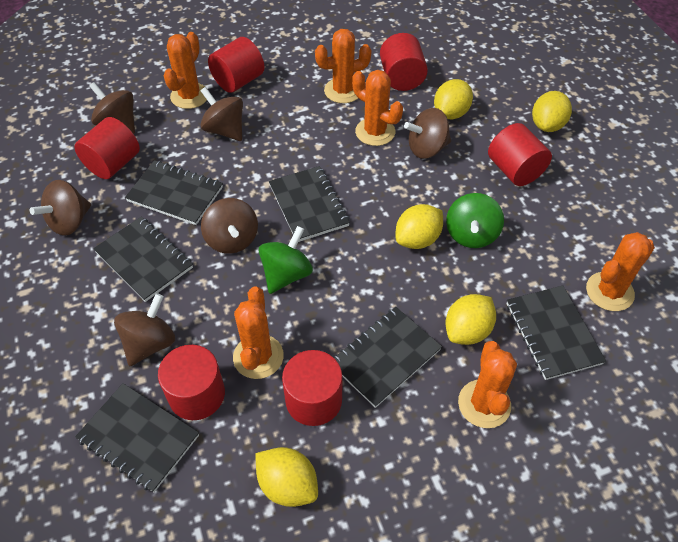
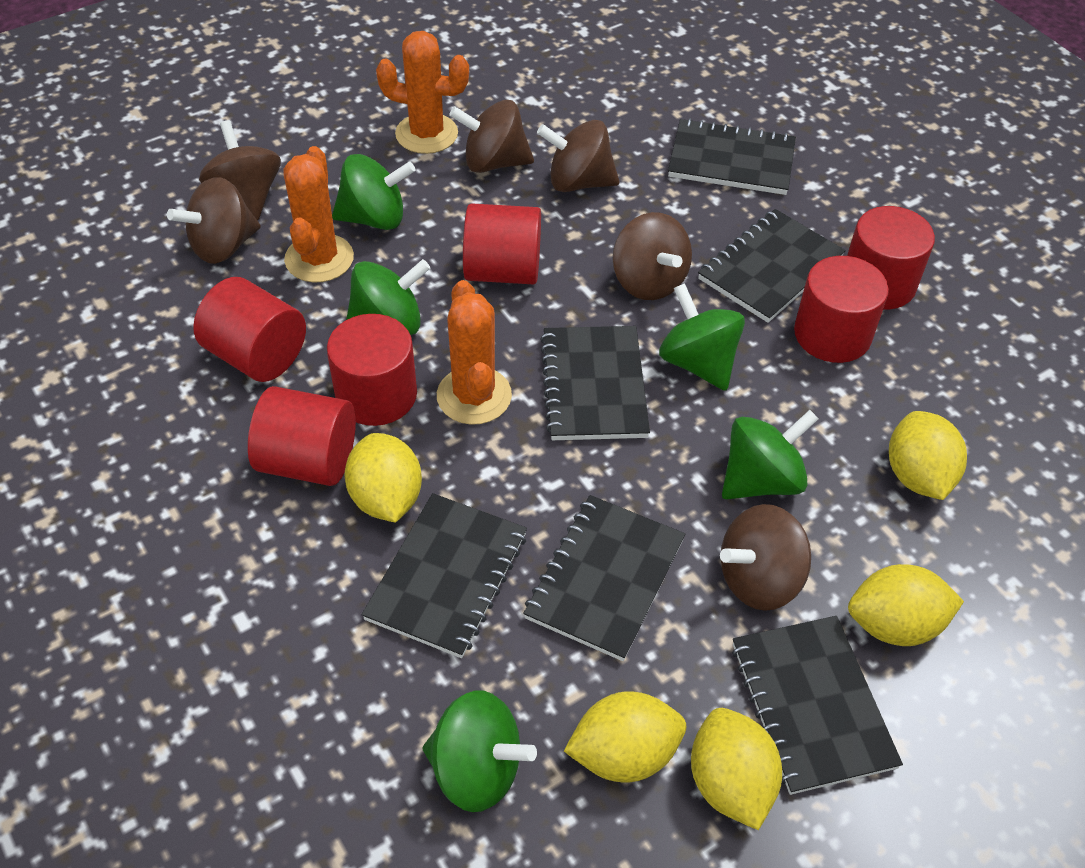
green spinning top: 2 -> 5
orange cactus: 6 -> 3

